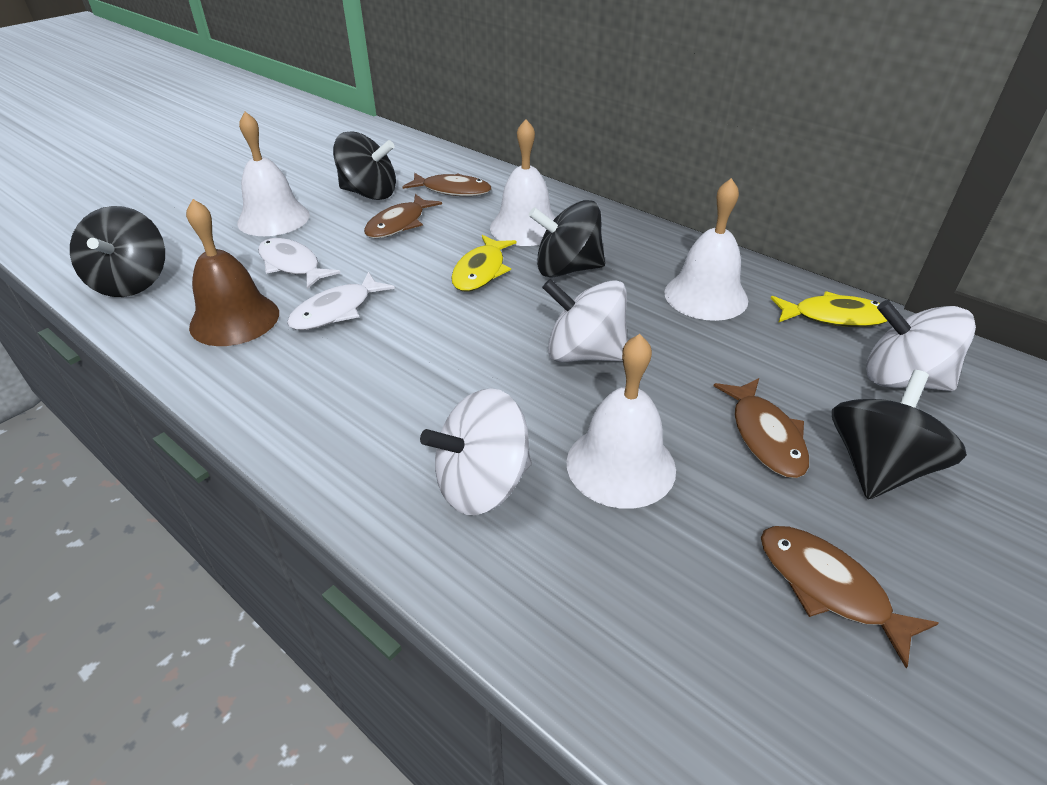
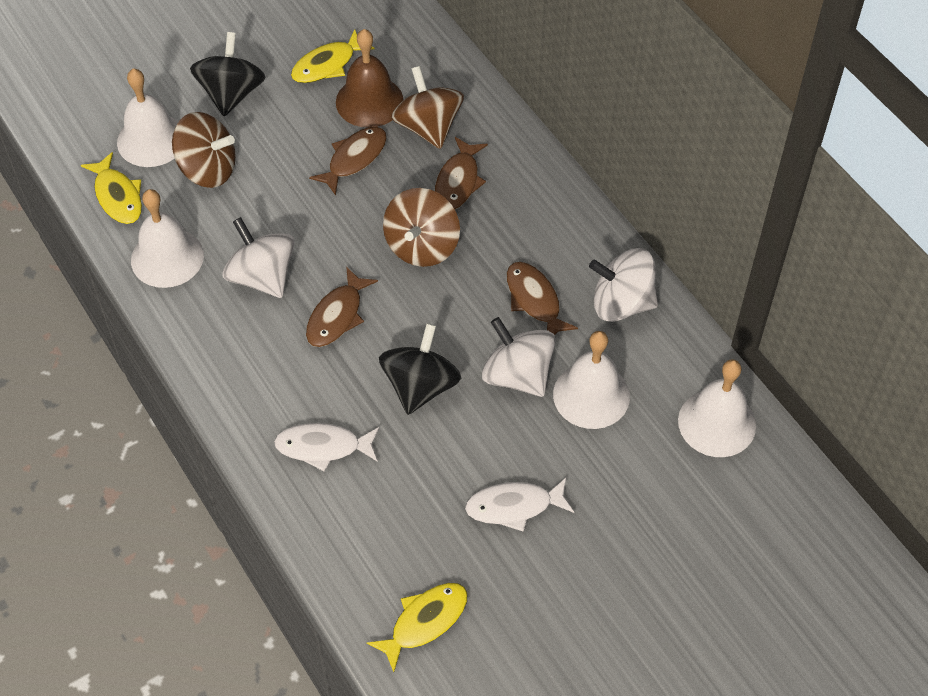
black spinning top: 4 -> 2
brown spinning top: 0 -> 3
yellow fish: 2 -> 3

